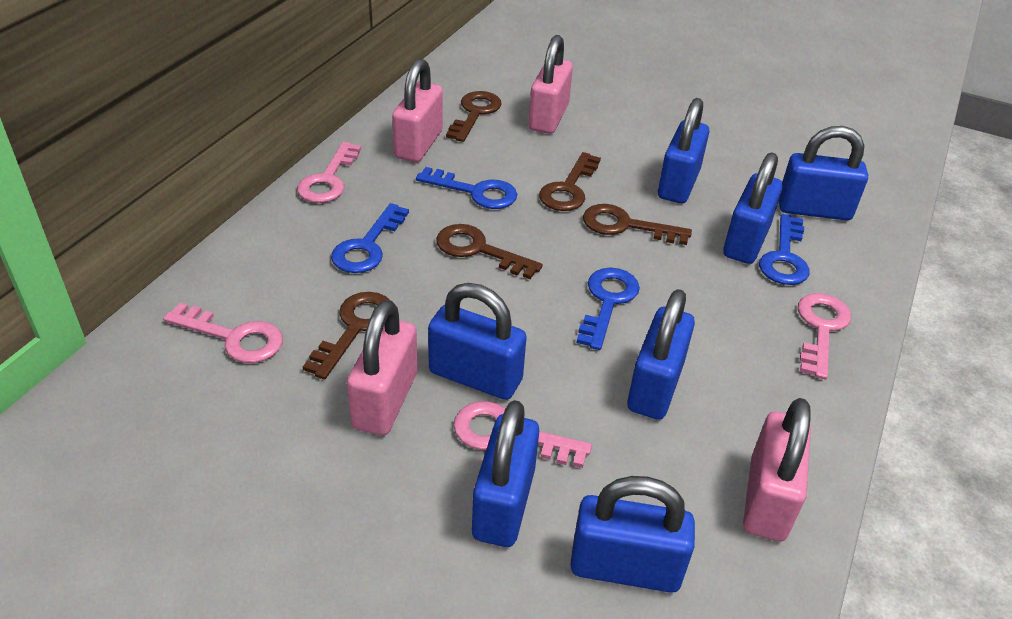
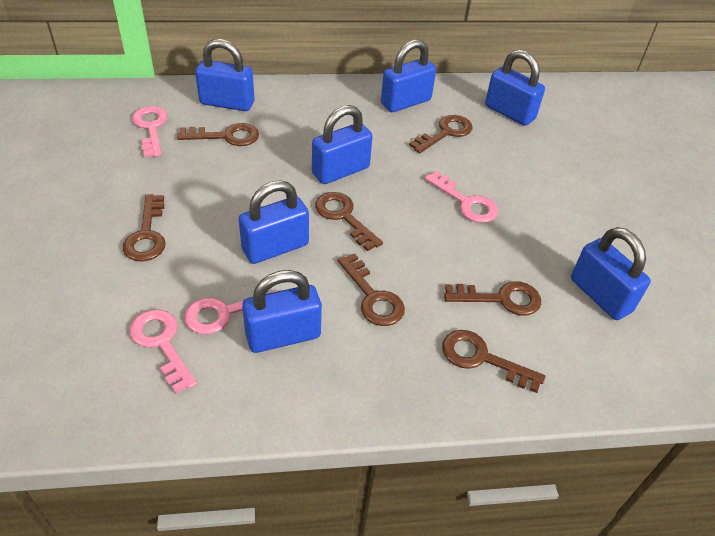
blue key: 4 -> 0
brown key: 5 -> 7
pink padlock: 4 -> 0

